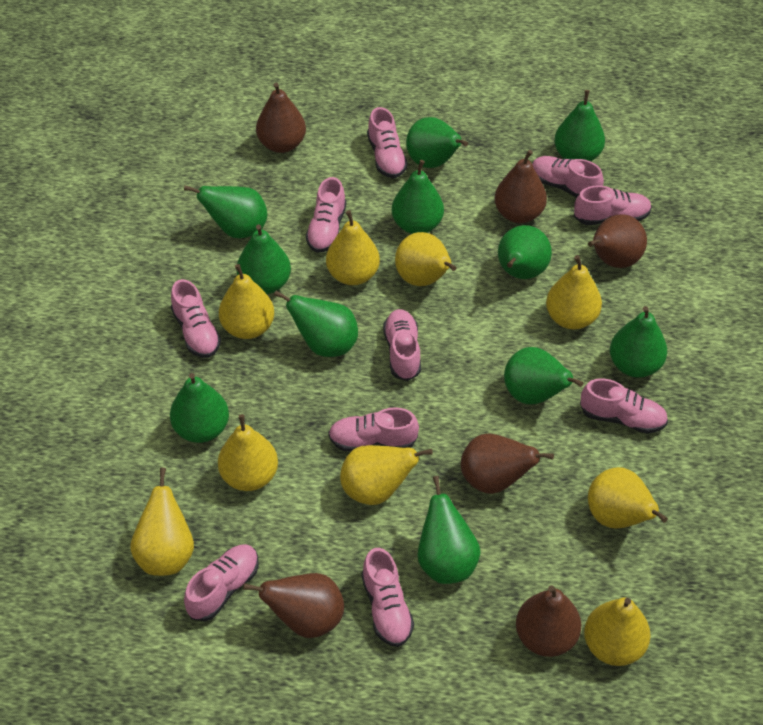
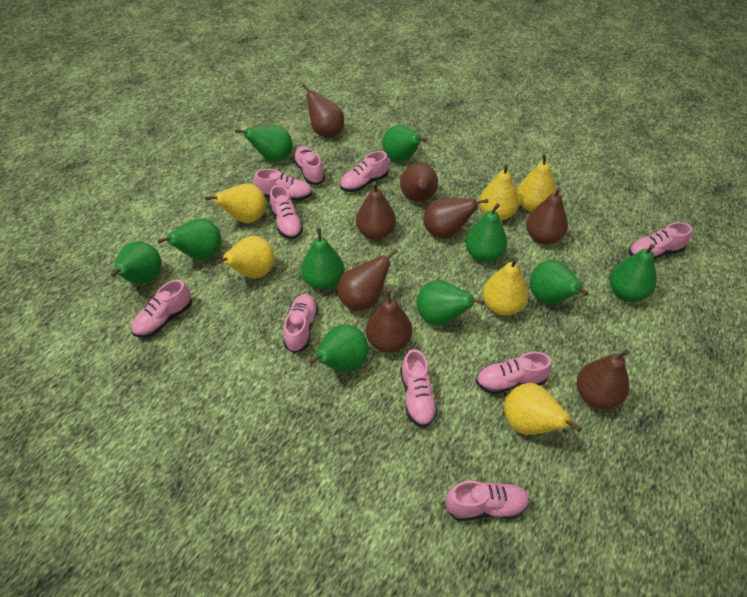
brown pear: 6 -> 8
green pear: 11 -> 10
yellow pear: 9 -> 6

